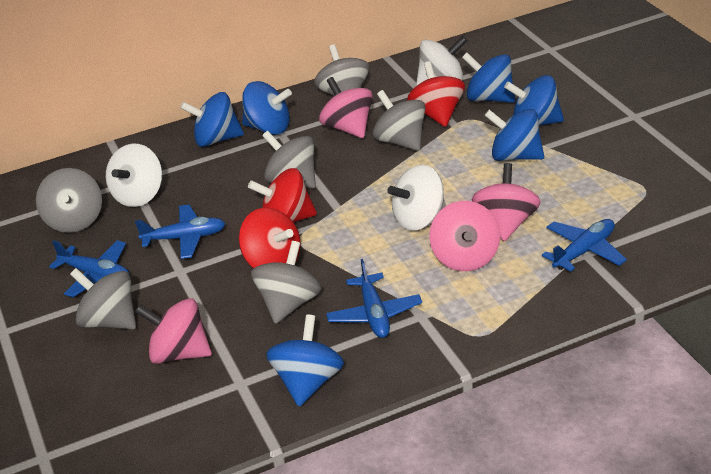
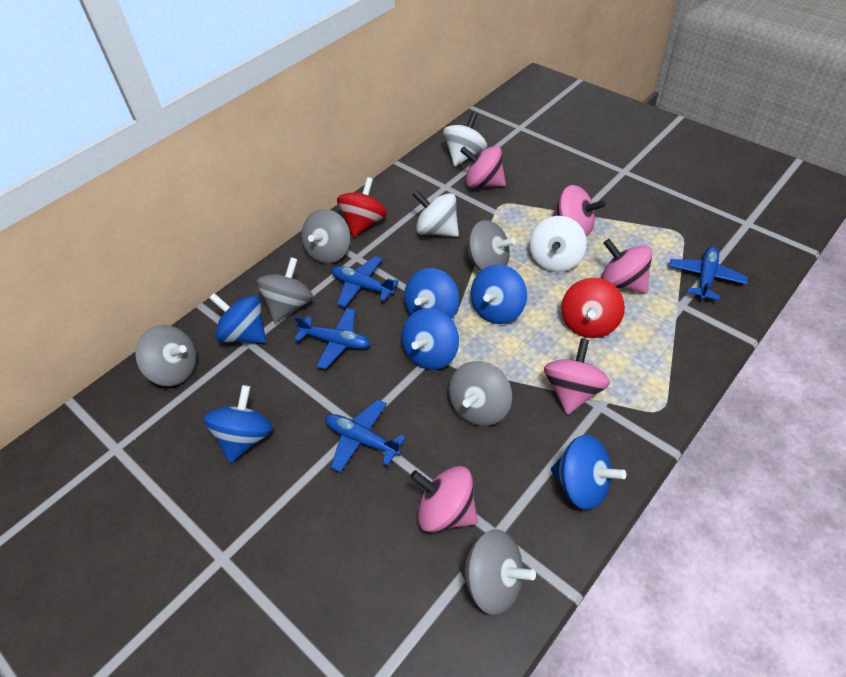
pink spinning top: 4 -> 5
red spinning top: 3 -> 2

